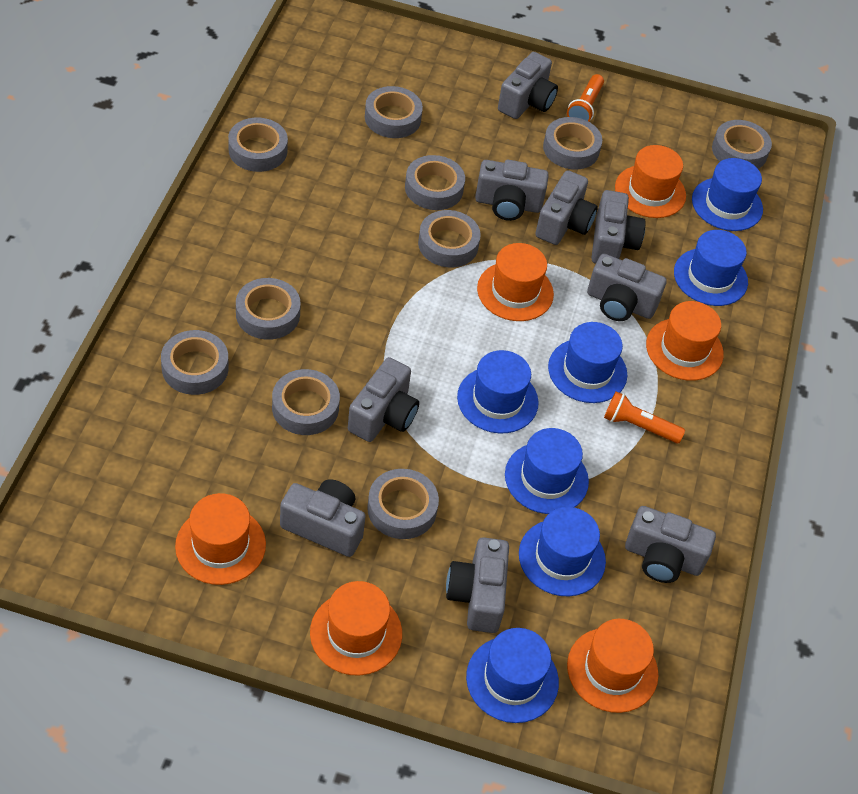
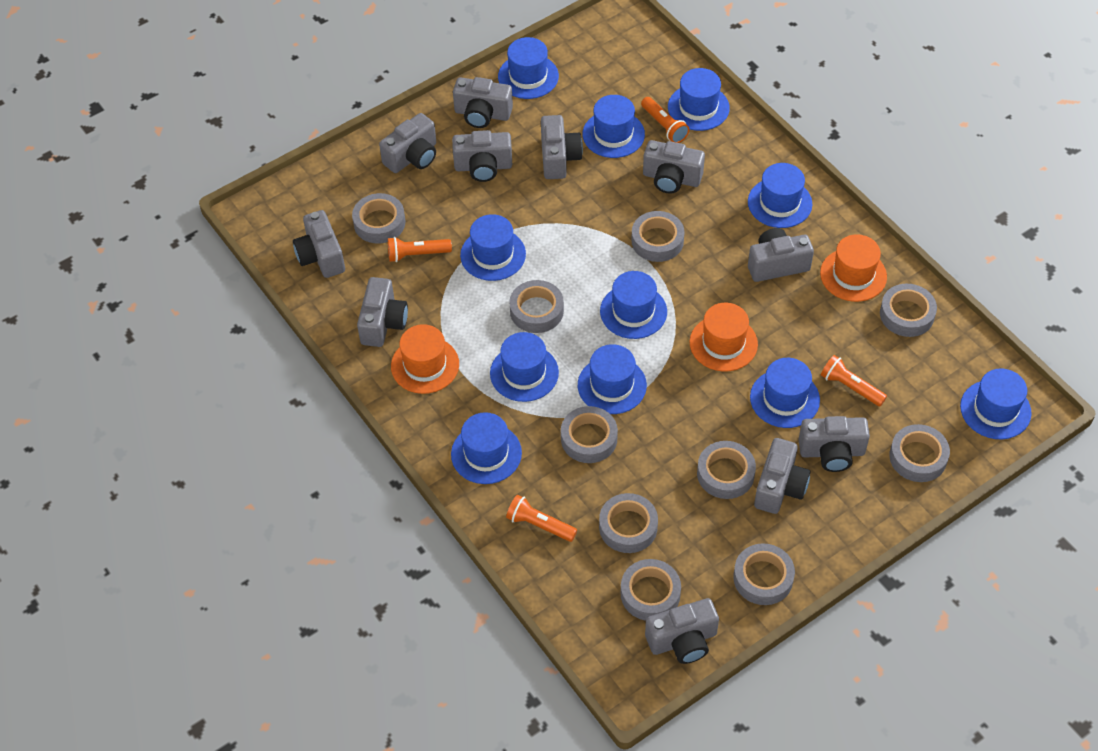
blue hat: 7 -> 11
grey camera: 9 -> 11
orange flashlight: 2 -> 4
orange hat: 6 -> 3

